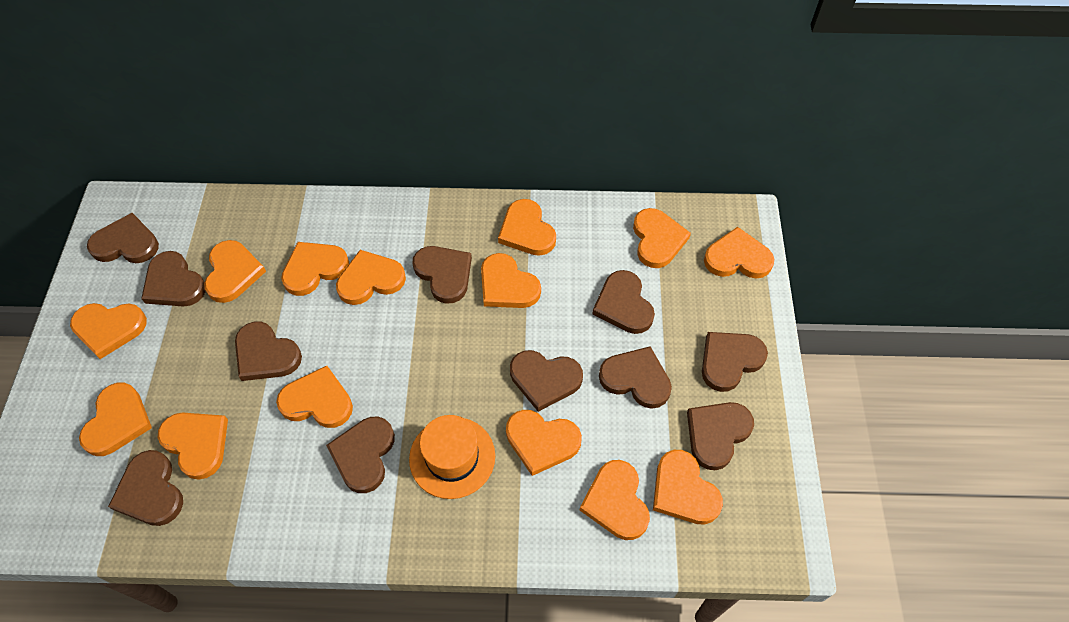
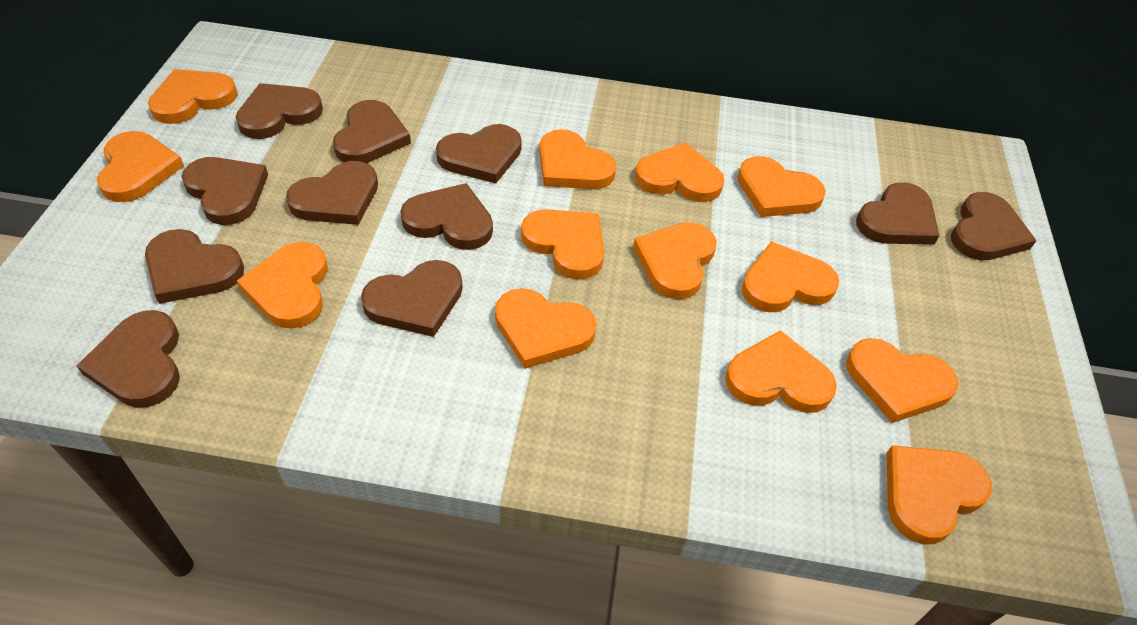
orange hat: 1 -> 0
orange heart: 14 -> 13

